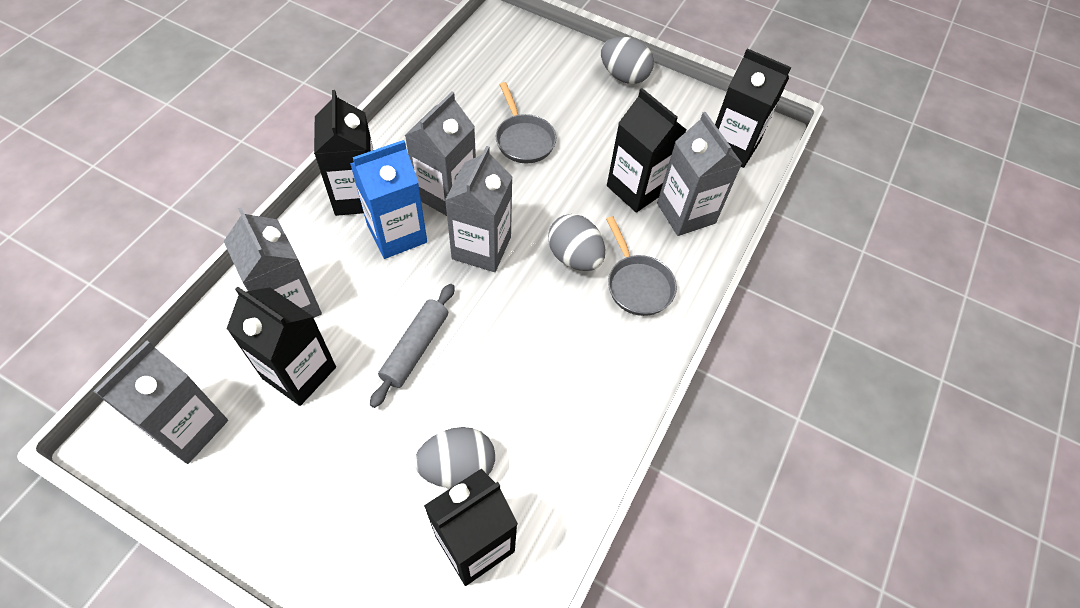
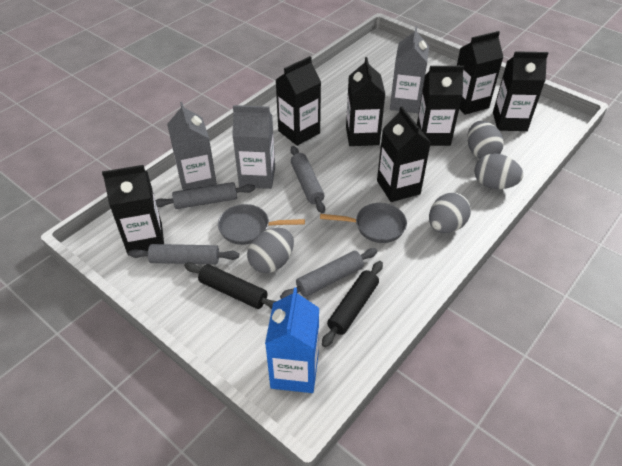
black carton: 5 -> 7
black rolling pin: 0 -> 2
grey carton: 5 -> 3
grey egg: 3 -> 4
grey rolling pin: 1 -> 4

